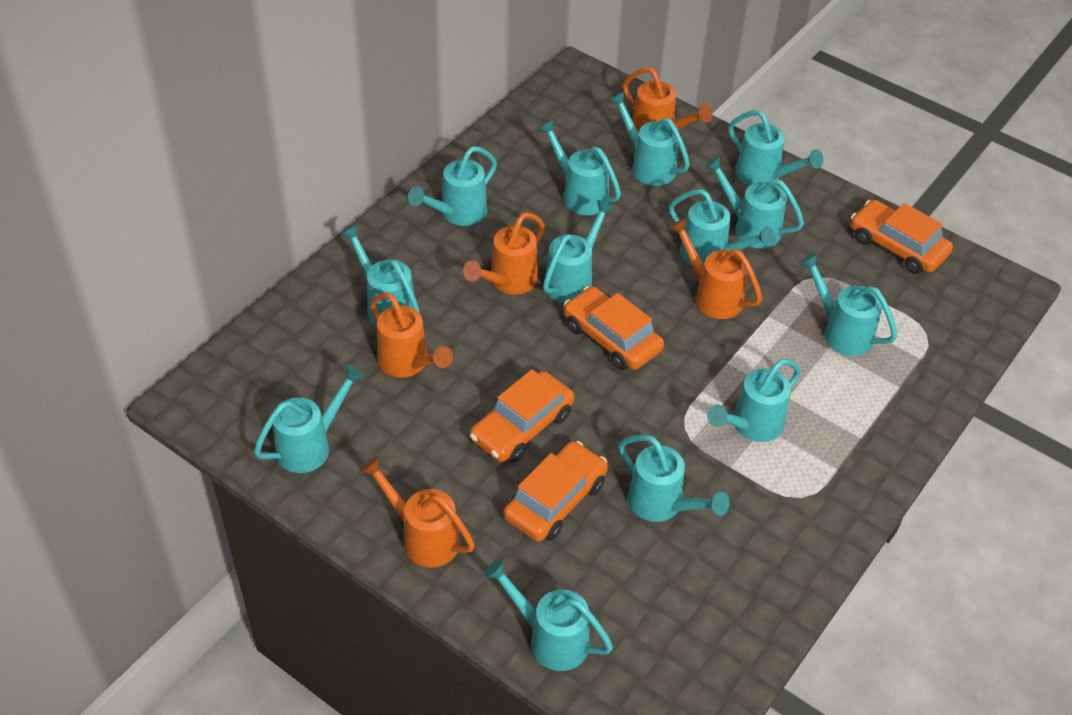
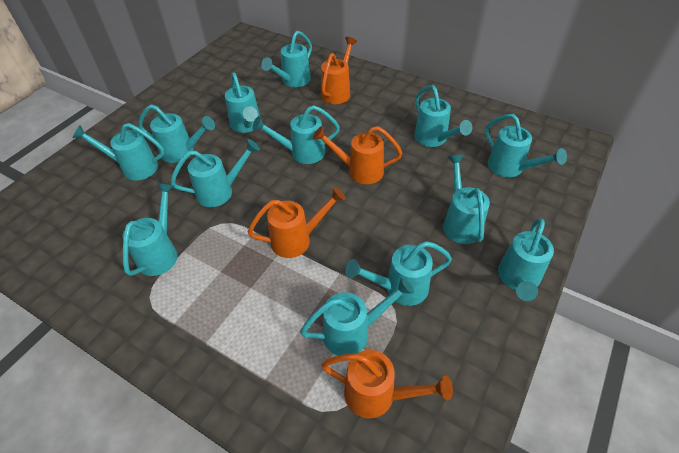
orange car: 4 -> 0
orange watering can: 5 -> 4

